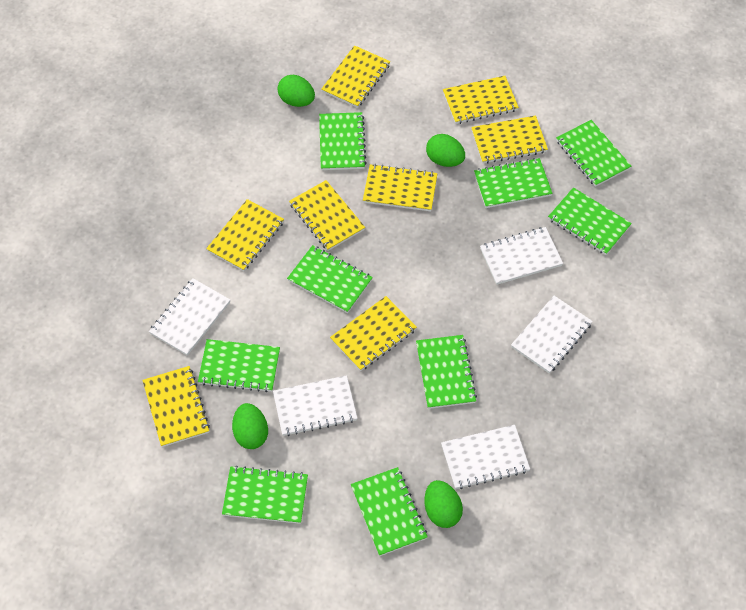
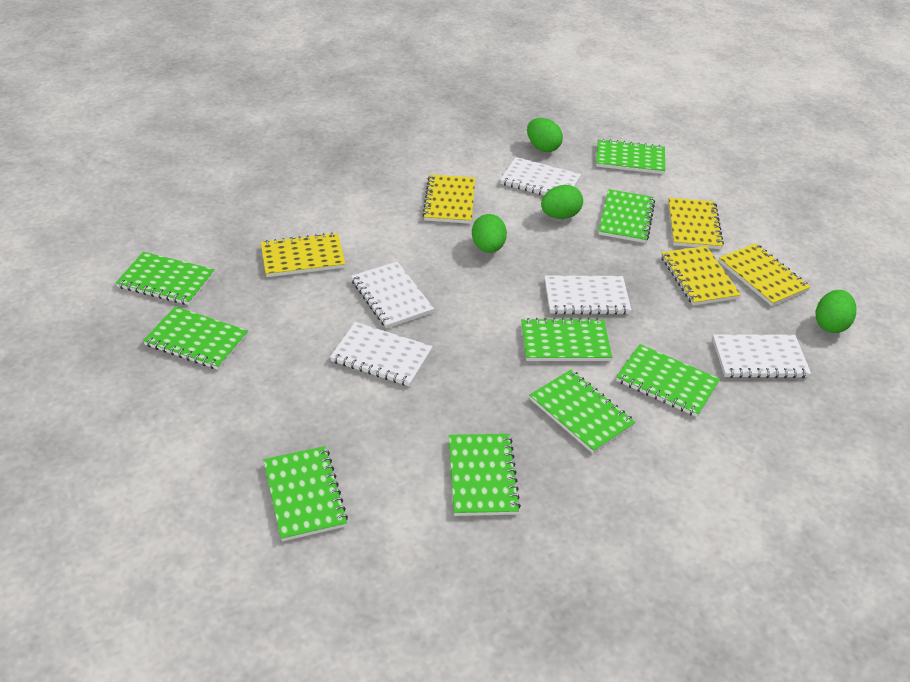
yellow notebook: 8 -> 5

